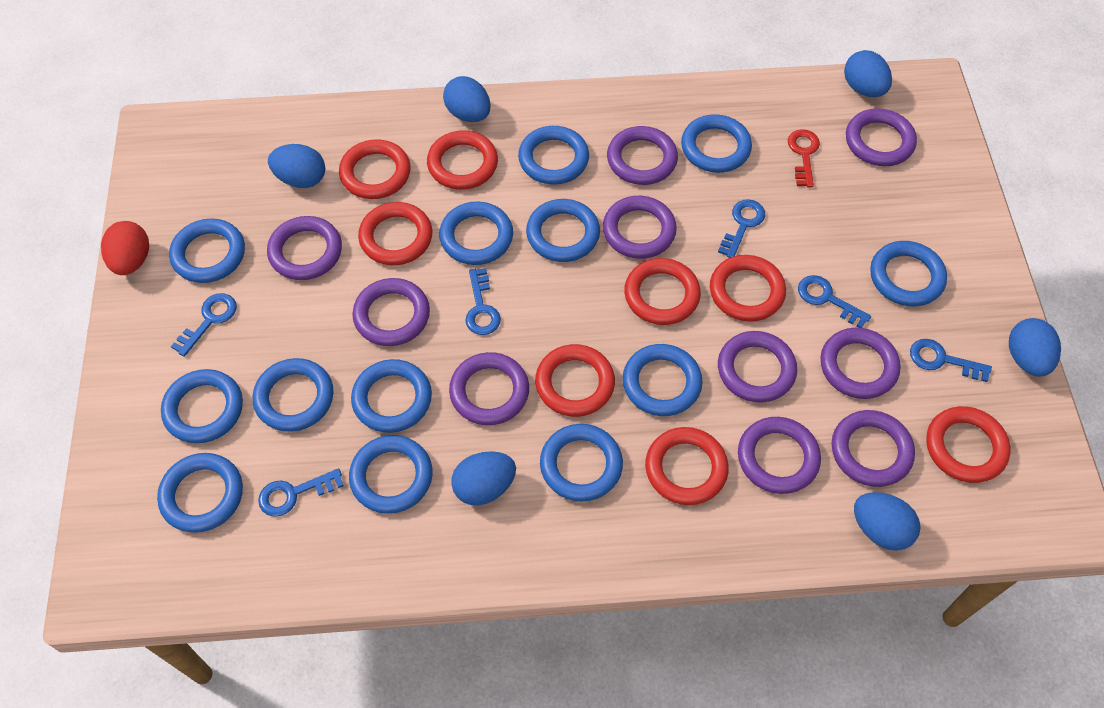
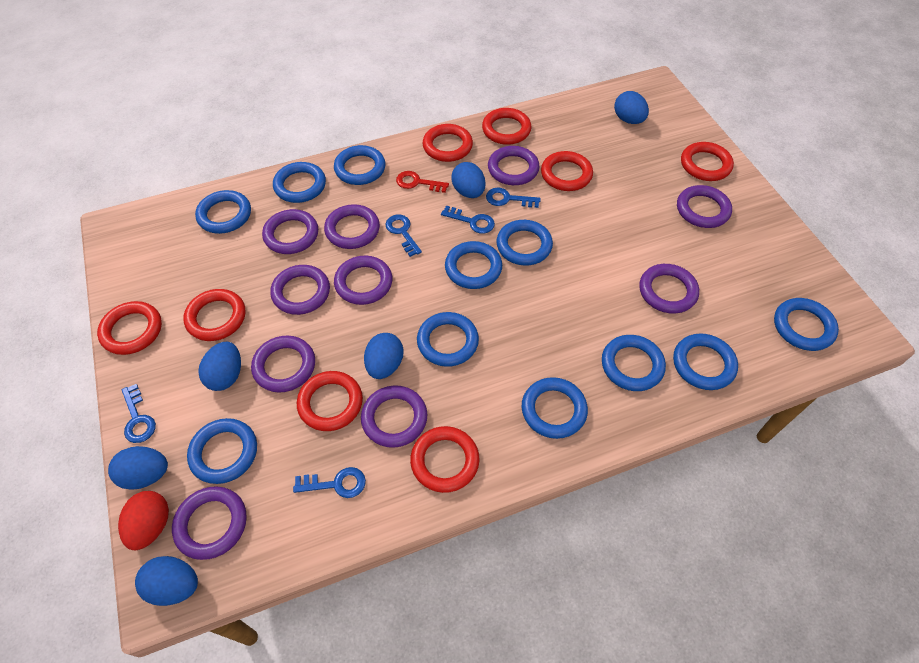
blue key: 6 -> 5
blue ring: 13 -> 11

